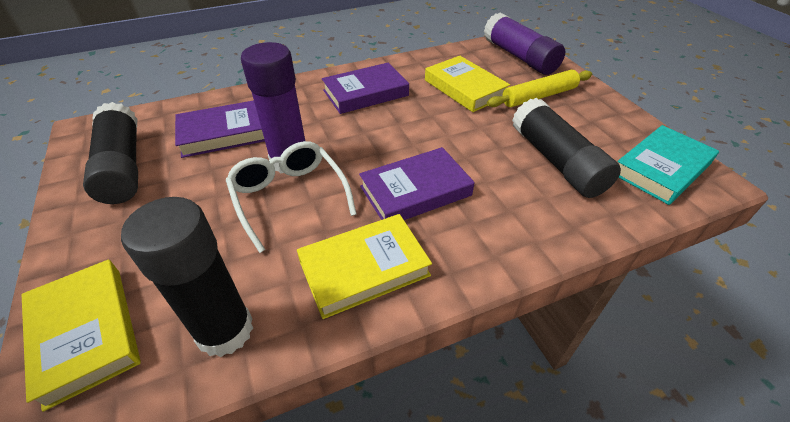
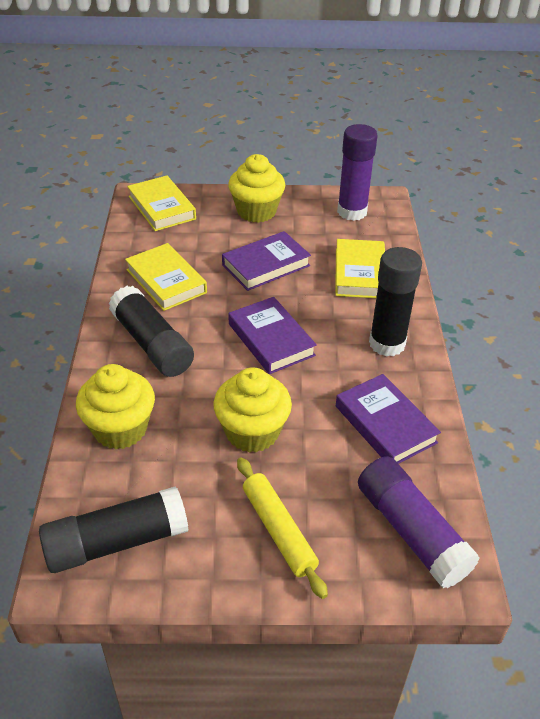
turquoise book: 1 -> 0
white glasses: 1 -> 0
yellow cupcake: 0 -> 3

